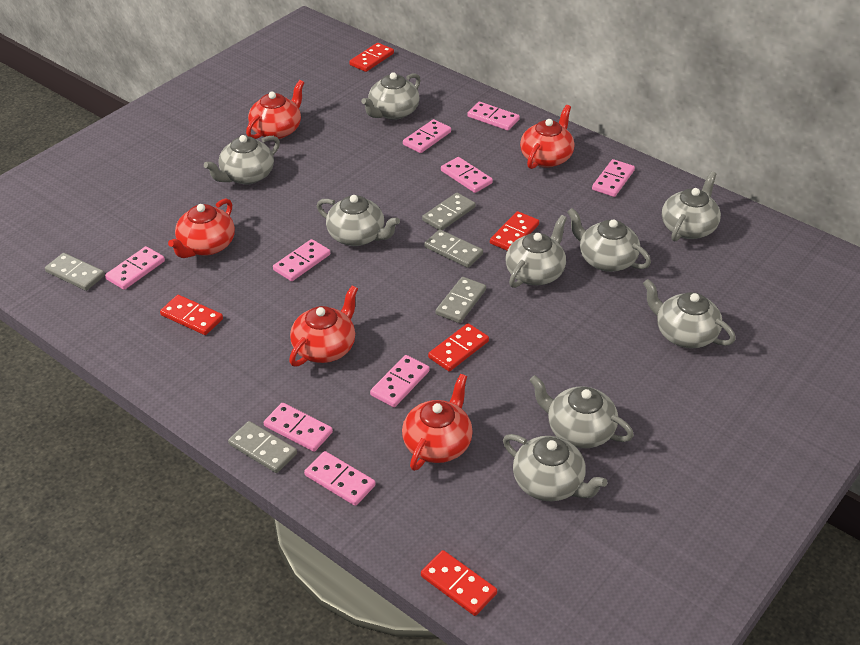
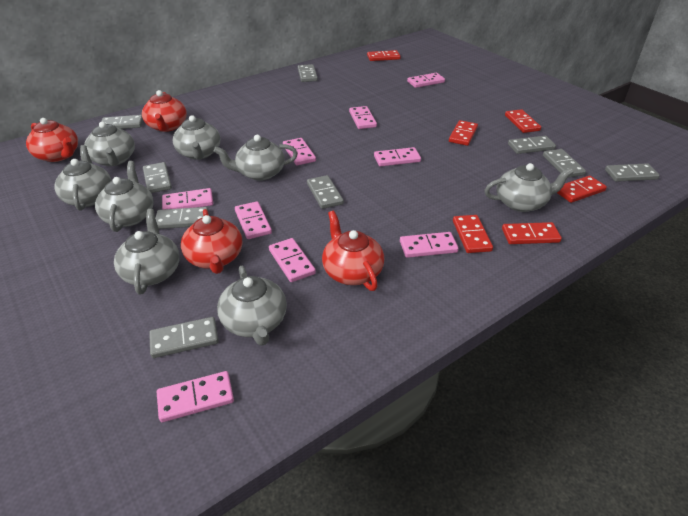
grey domino: 5 -> 9
grey teapot: 9 -> 8
red domino: 5 -> 6
red teapot: 5 -> 4

